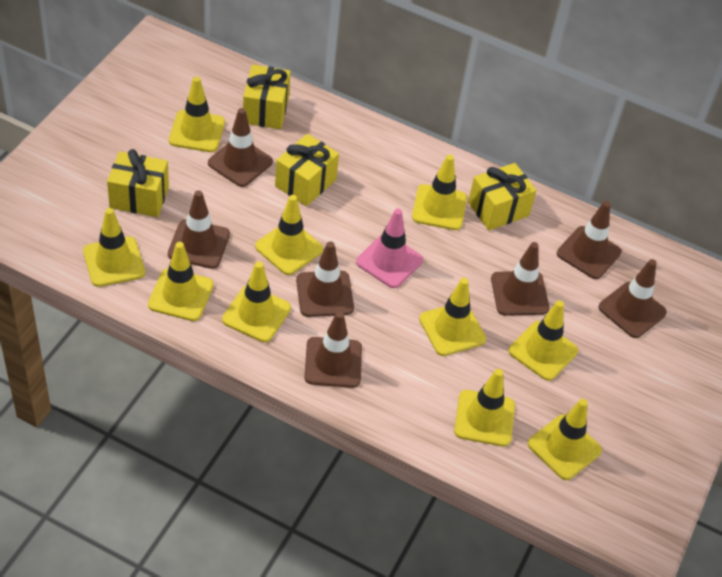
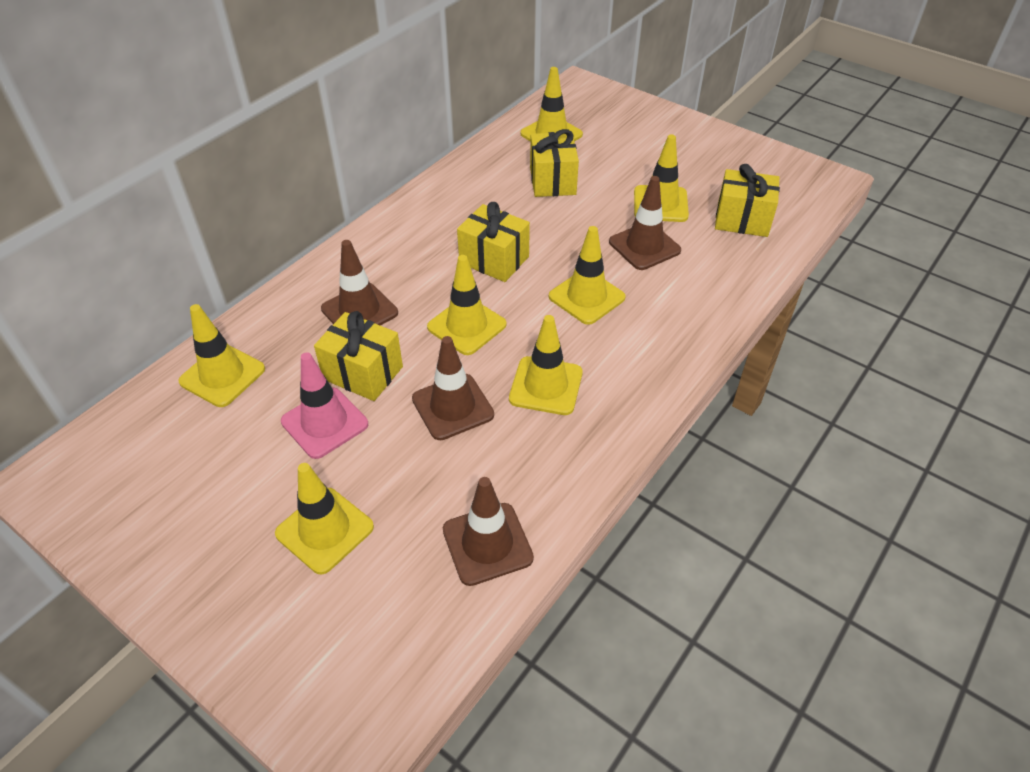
brown traffic cone: 7 -> 4
yellow traffic cone: 10 -> 7

